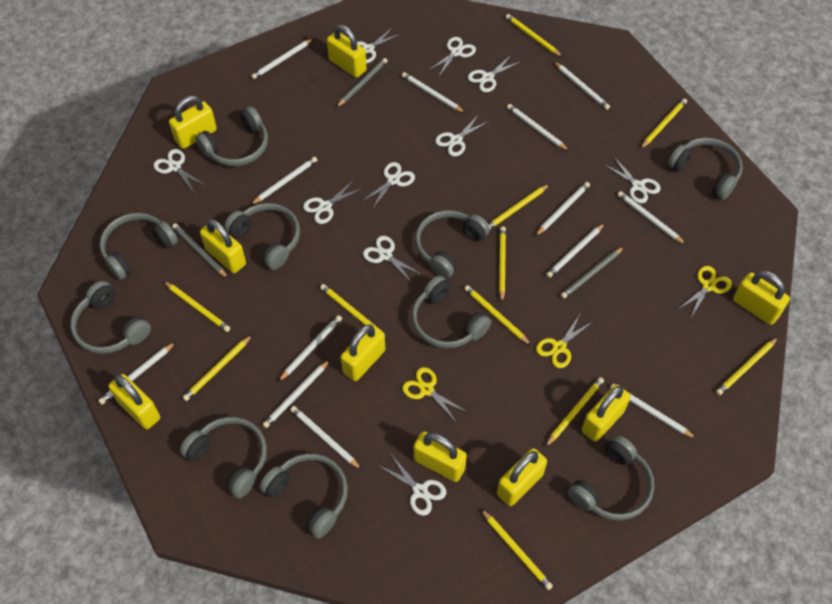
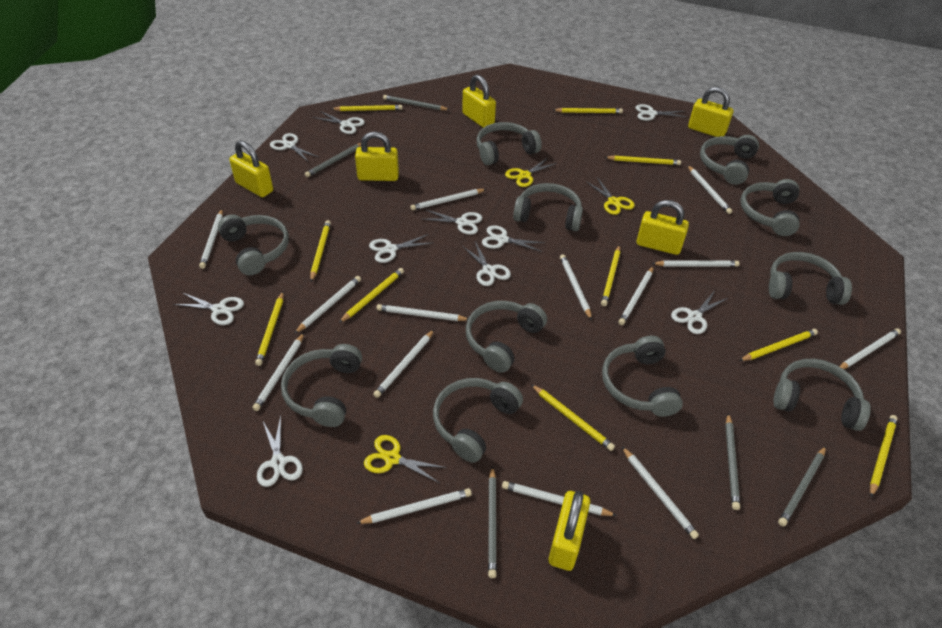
grey headphones: 10 -> 11
grey pencil: 3 -> 5
white pencil: 13 -> 14
yellow padlock: 9 -> 6
yellow pencil: 11 -> 10

